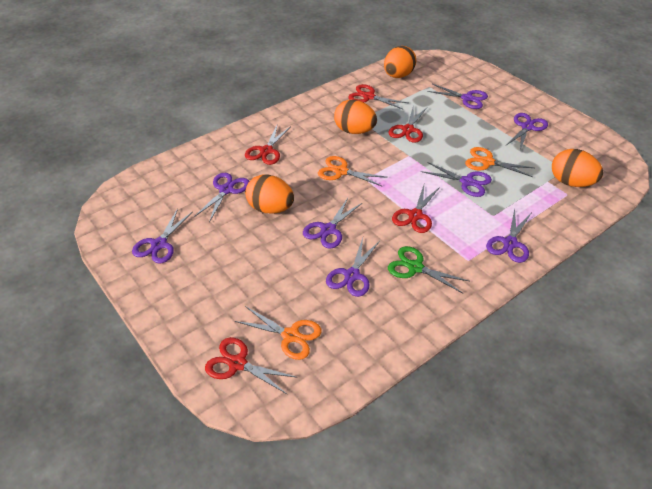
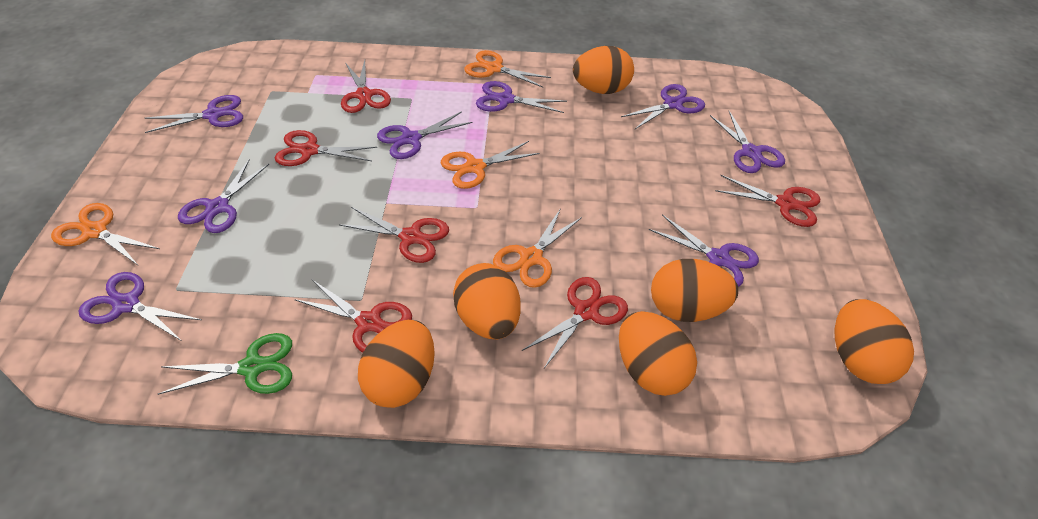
orange egg: 4 -> 6
orange scissors: 3 -> 4
red scissors: 5 -> 6

